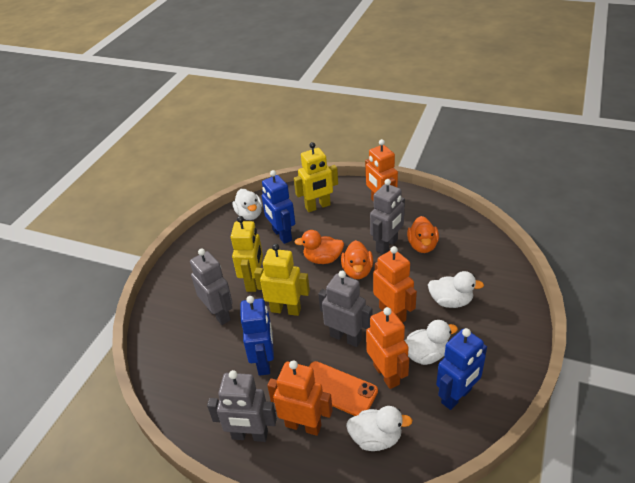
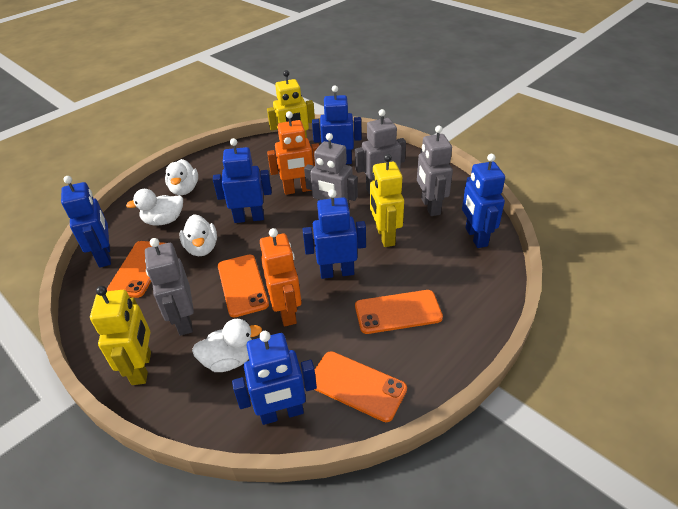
blue robot: 3 -> 6
orange duck: 3 -> 0
orange phone: 1 -> 4
orange robot: 4 -> 2

